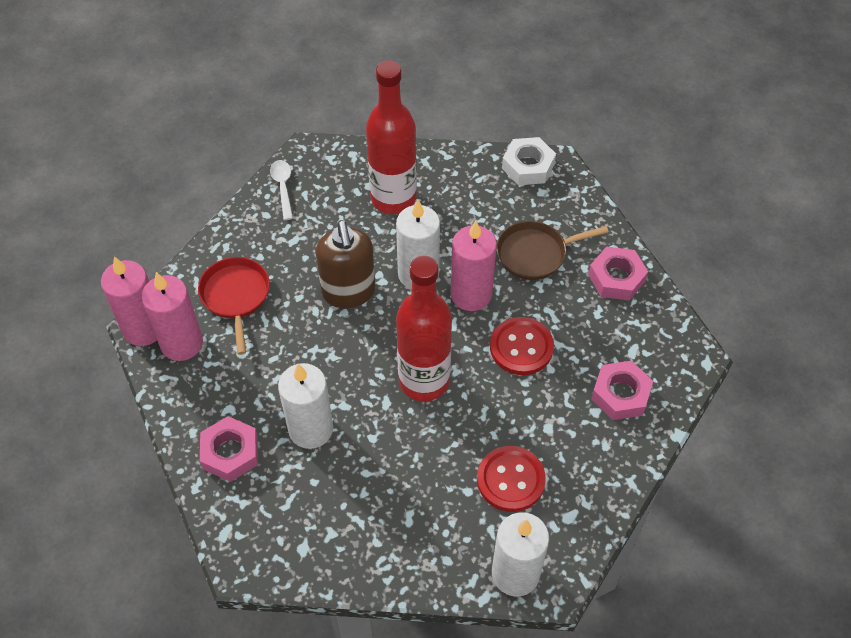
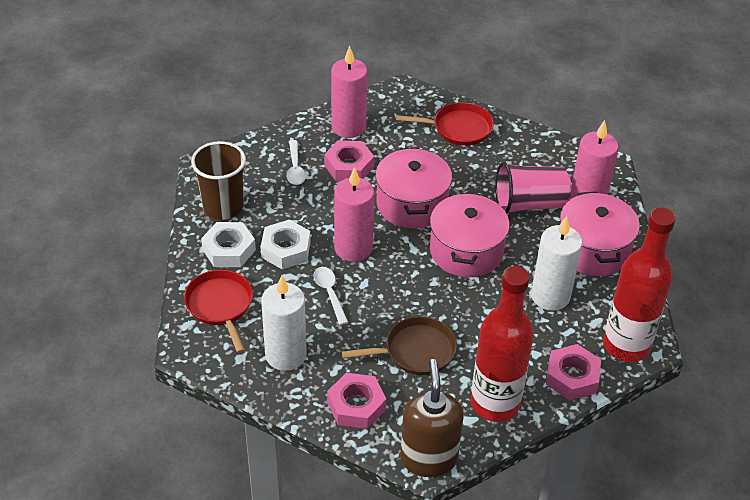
brown cup: 0 -> 1
pink cup: 0 -> 1
pink pot: 0 -> 3
red button: 2 -> 0
red pan: 1 -> 2
white candle: 3 -> 2
white nut: 1 -> 2
white spoon: 1 -> 2

